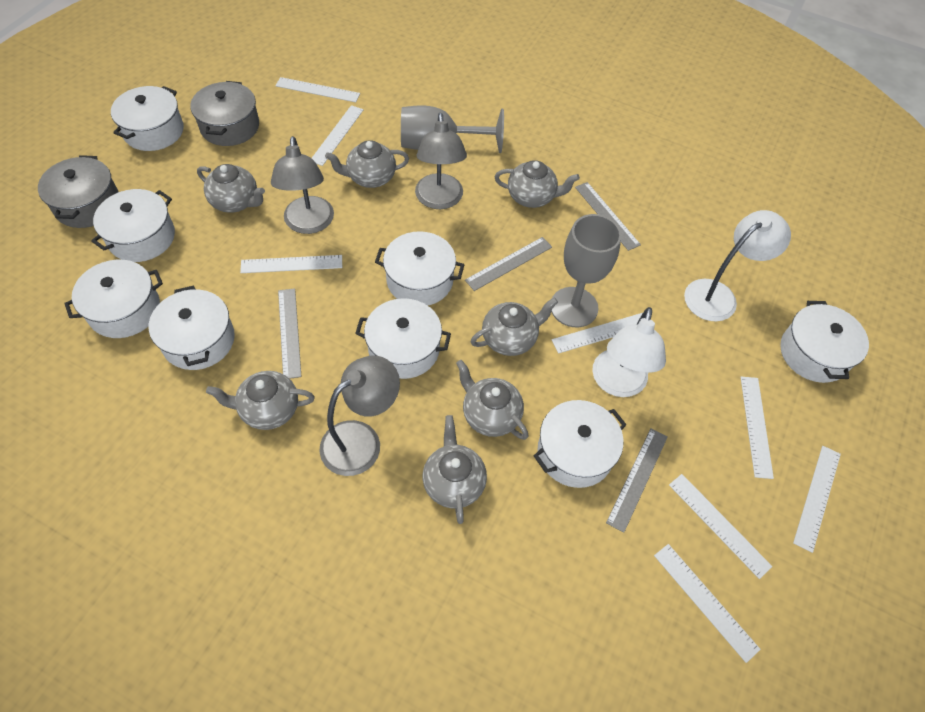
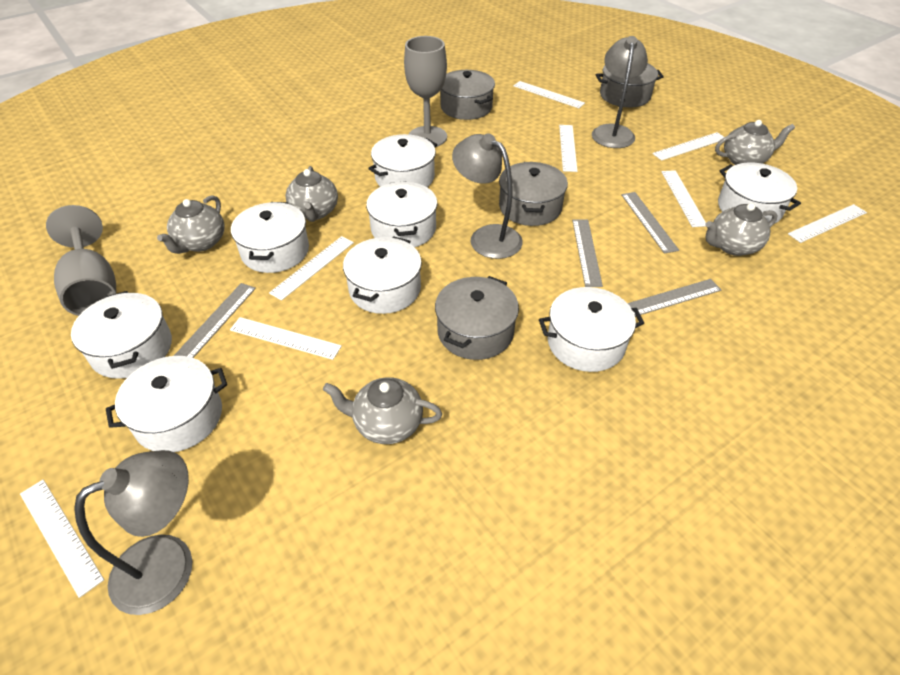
grey pot: 2 -> 4
grey teapot: 7 -> 5
white lamp: 2 -> 0

